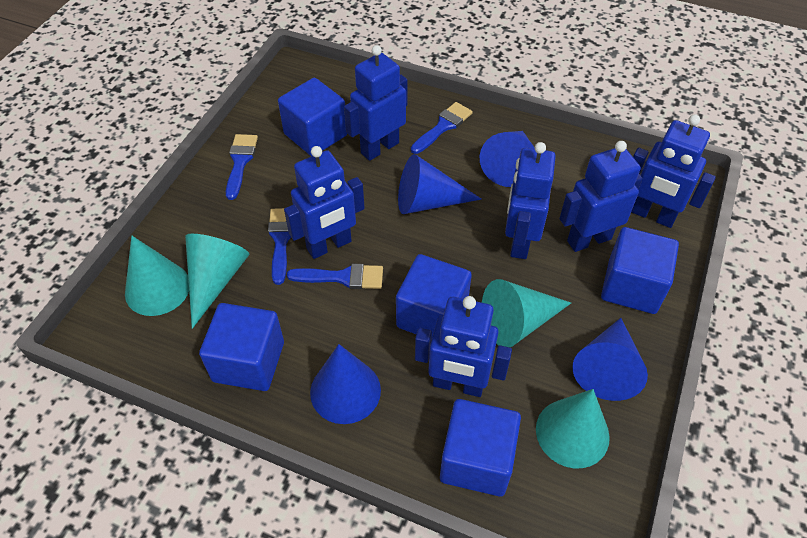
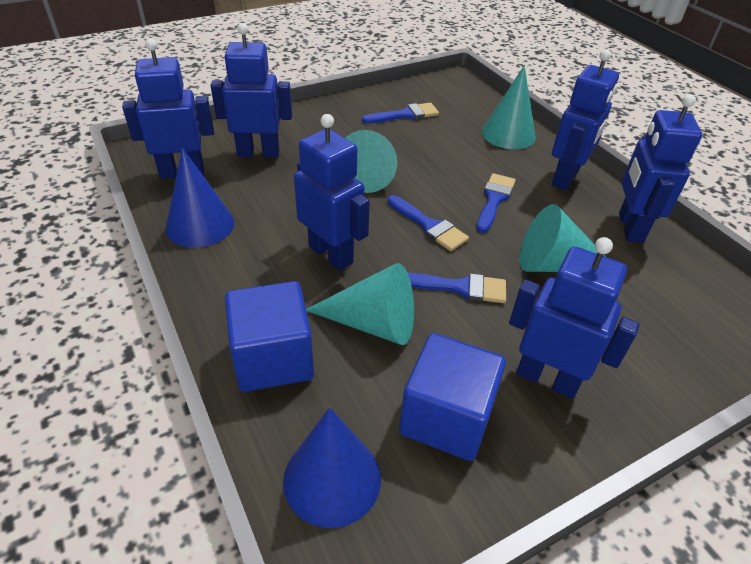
blue cone: 4 -> 2
blue cube: 5 -> 2

